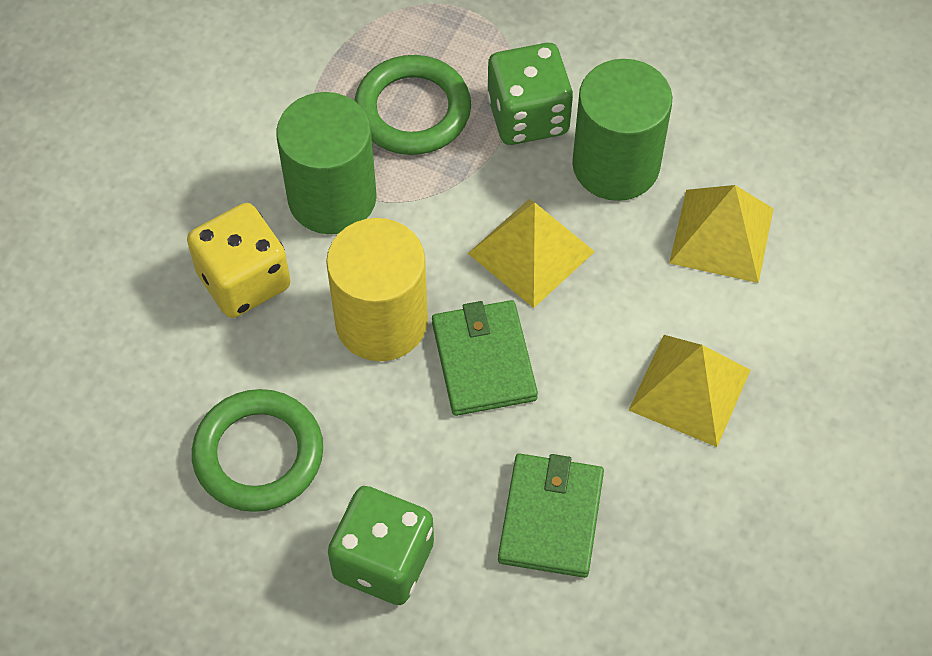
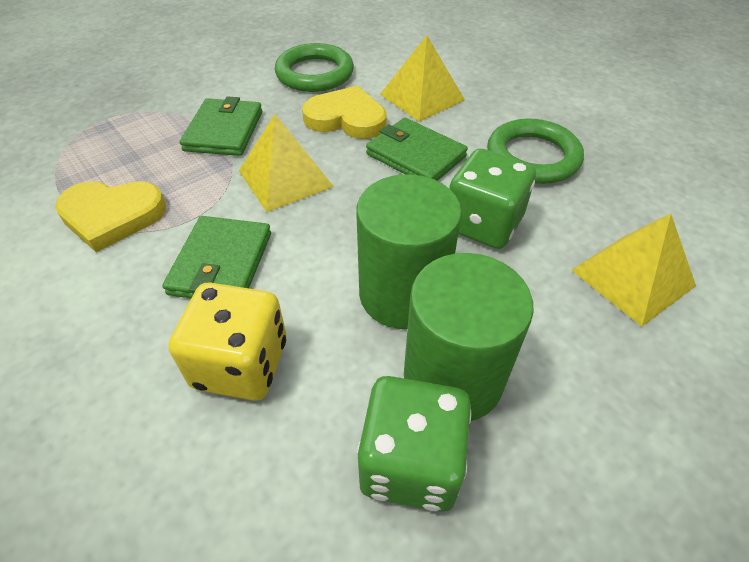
green wallet: 2 -> 3
yellow cylinder: 1 -> 0
yellow heart: 0 -> 2

